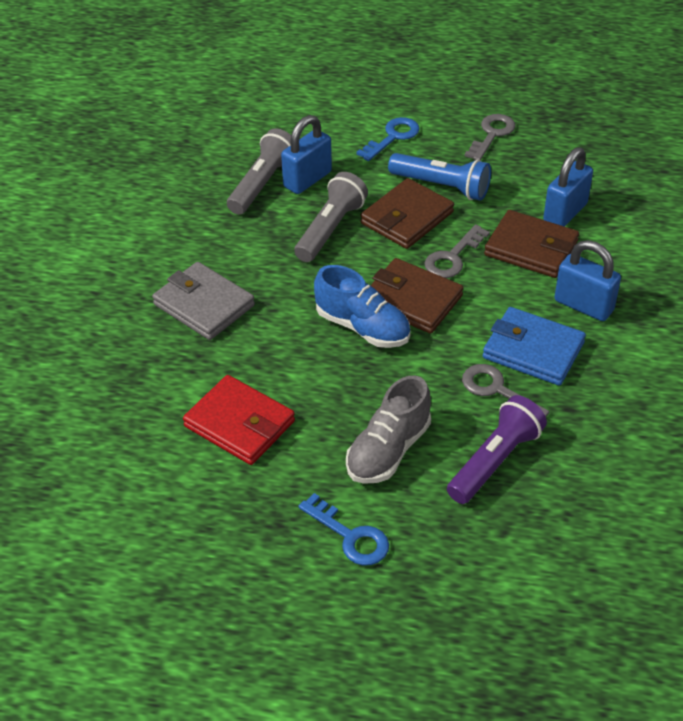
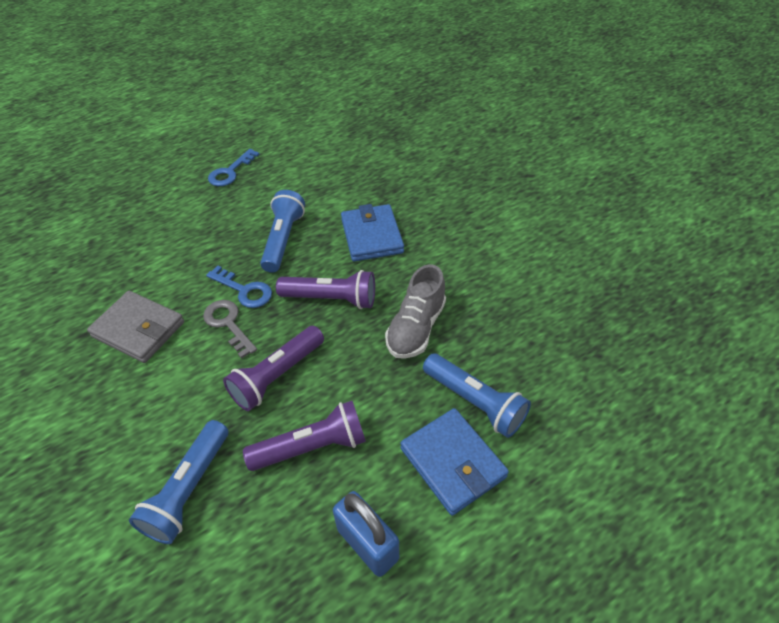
blue flashlight: 1 -> 3
blue padlock: 3 -> 1
blue shoe: 1 -> 0
blue wallet: 1 -> 2
brown wallet: 3 -> 0
grey flashlight: 2 -> 0
grey key: 3 -> 1
purple flashlight: 1 -> 3
red wallet: 1 -> 0

